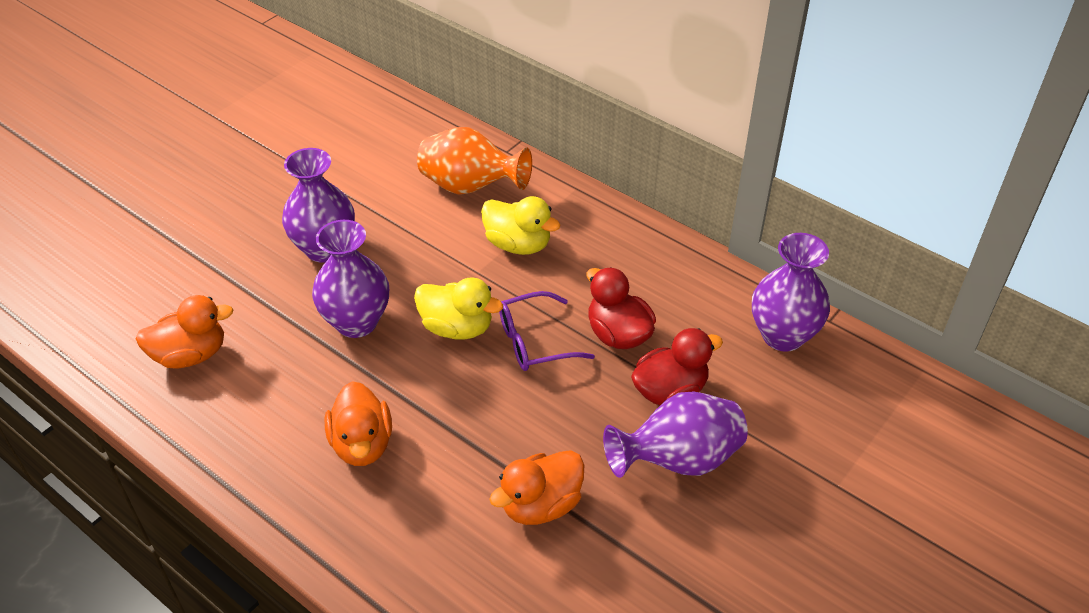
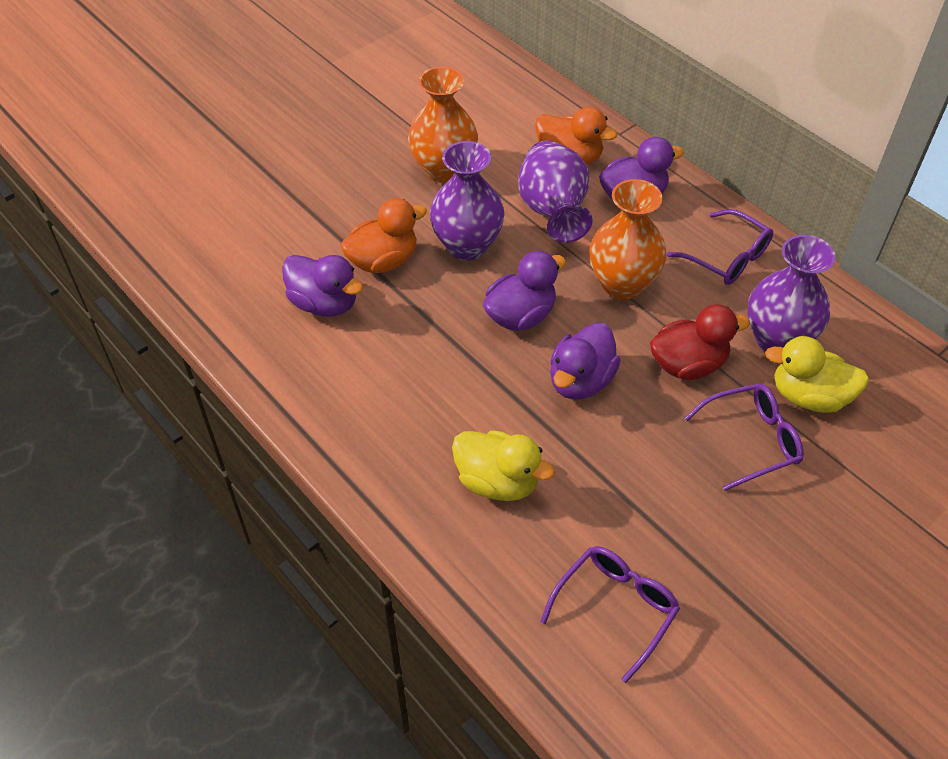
orange duck: 3 -> 2
orange vase: 1 -> 2
purple duck: 0 -> 4
purple glasses: 1 -> 3
purple vase: 4 -> 3
red duck: 2 -> 1

